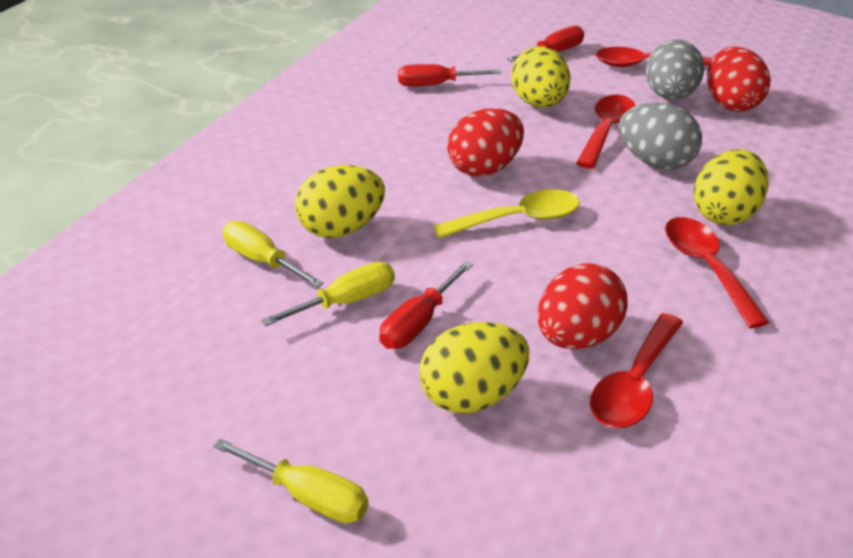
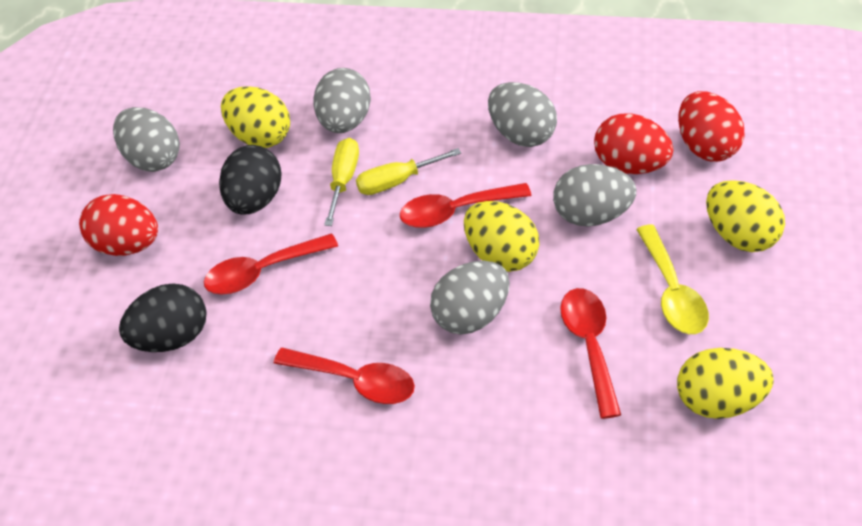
black egg: 0 -> 2
grey egg: 2 -> 5
red screwdriver: 3 -> 0
yellow screwdriver: 3 -> 2

